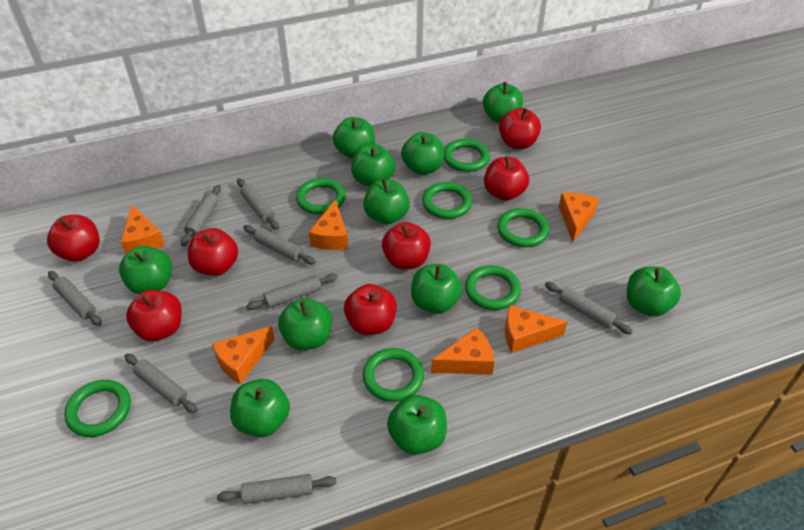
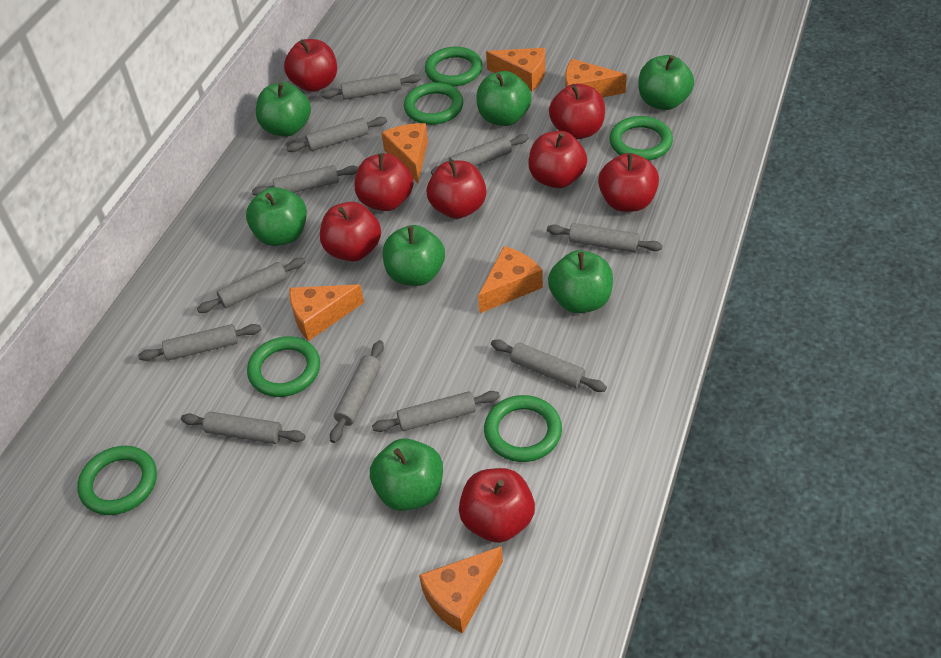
green apple: 11 -> 7
green ring: 7 -> 6
grey rolling pin: 8 -> 11
red apple: 7 -> 8

